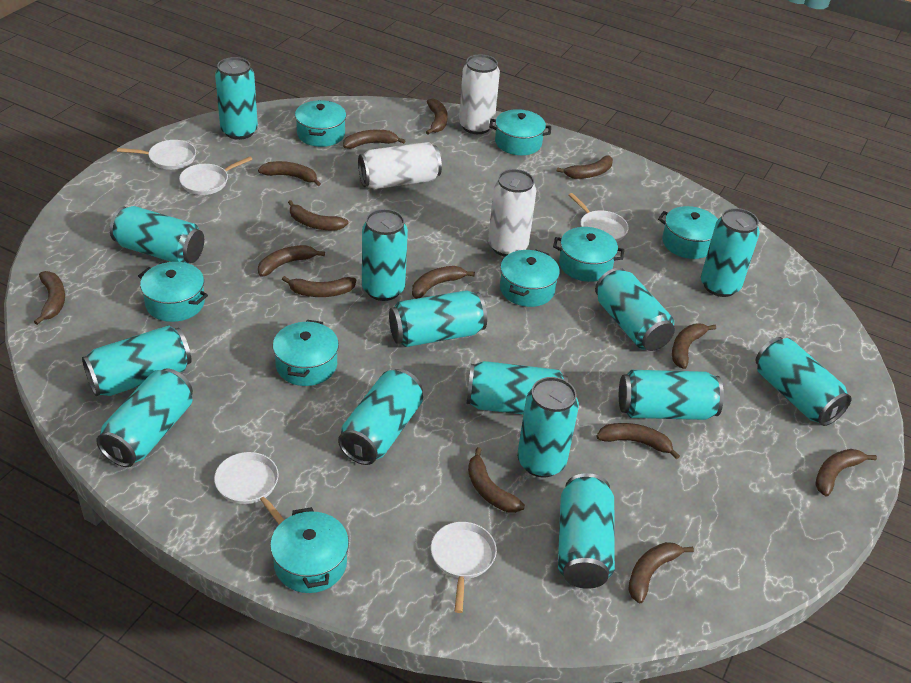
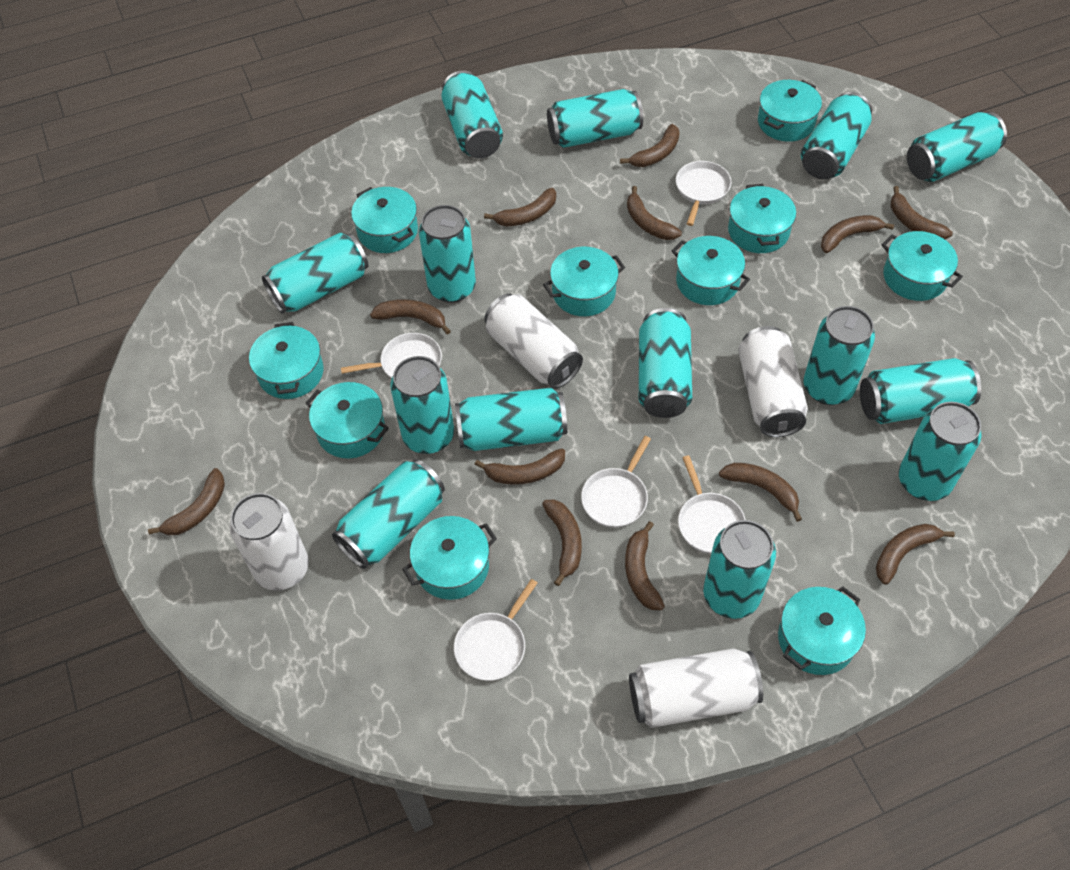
brown banana: 14 -> 12
turquoise pot: 8 -> 10
white can: 3 -> 4

